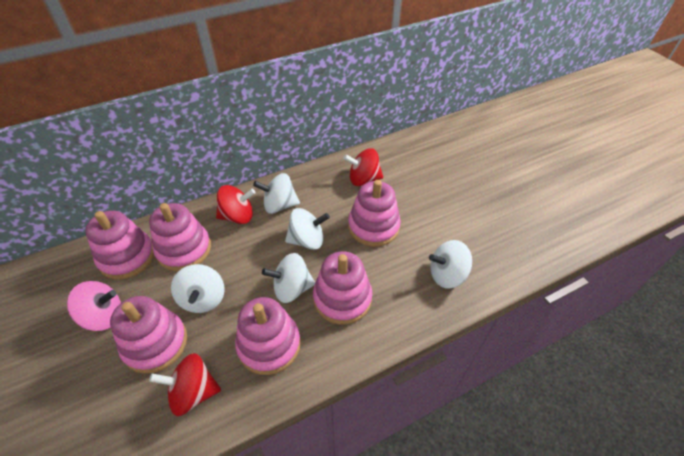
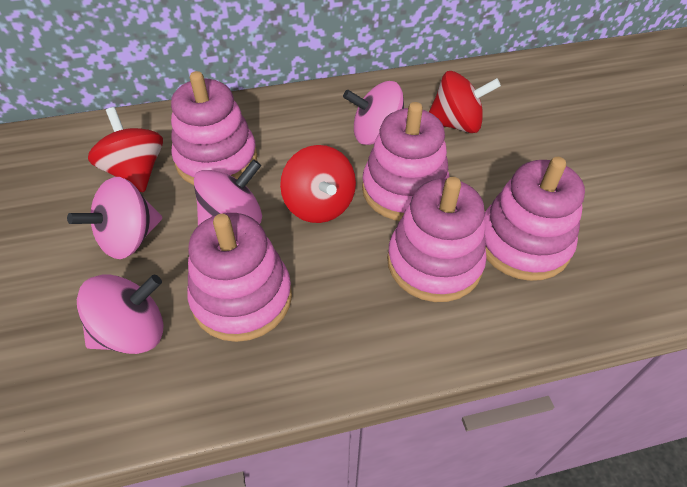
pink spinning top: 1 -> 4
pink stacking toy: 6 -> 5
white spinning top: 5 -> 0

